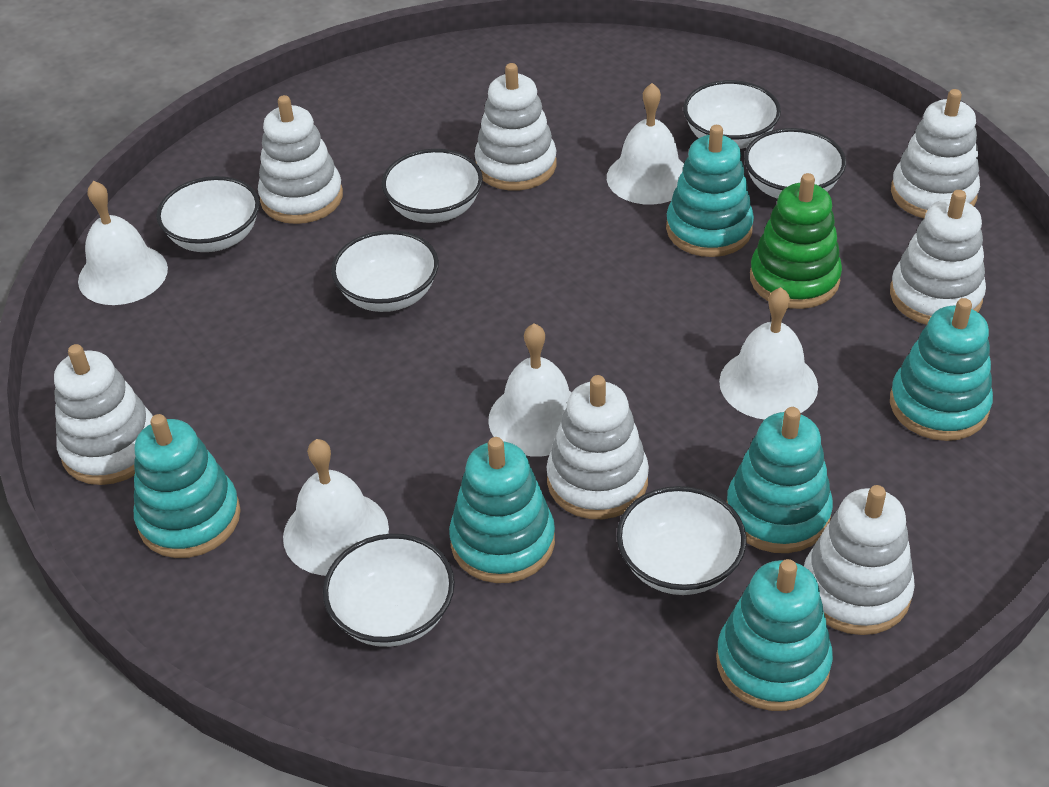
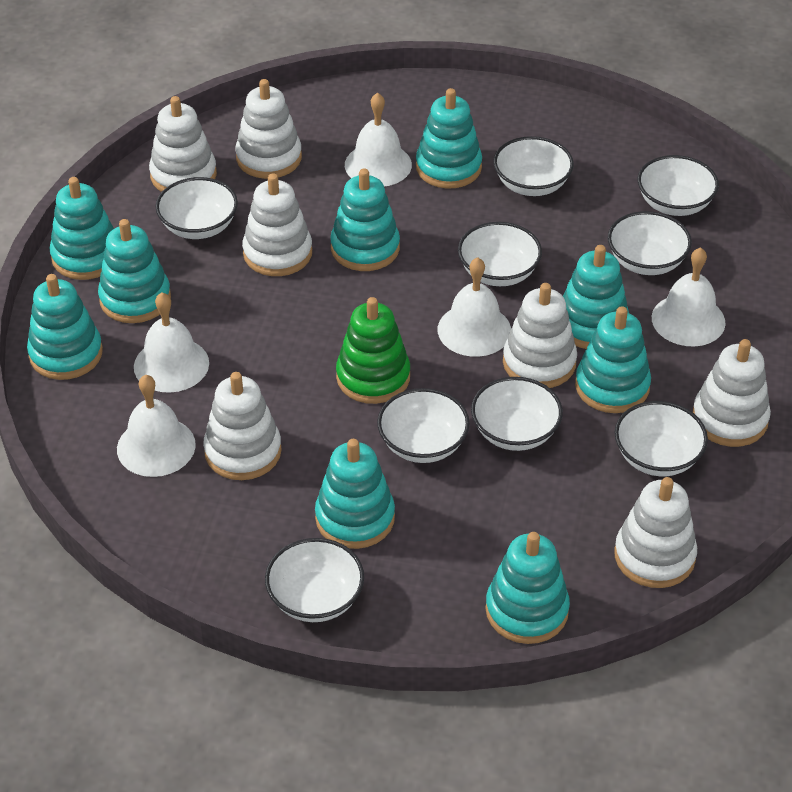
turquoise stacking toy: 6 -> 9
white bowl: 7 -> 9

